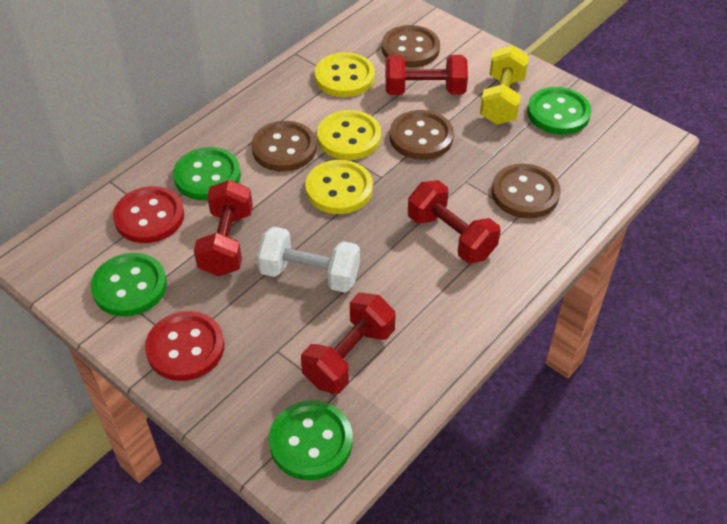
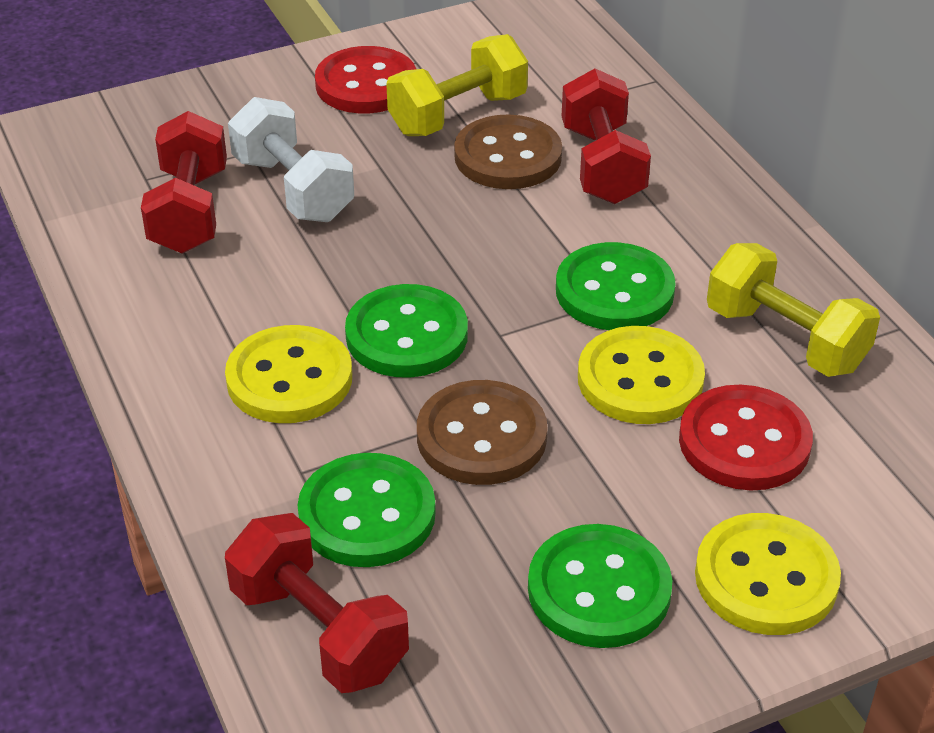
brown button: 4 -> 2
red dumbbell: 4 -> 3
yellow dumbbell: 1 -> 2

